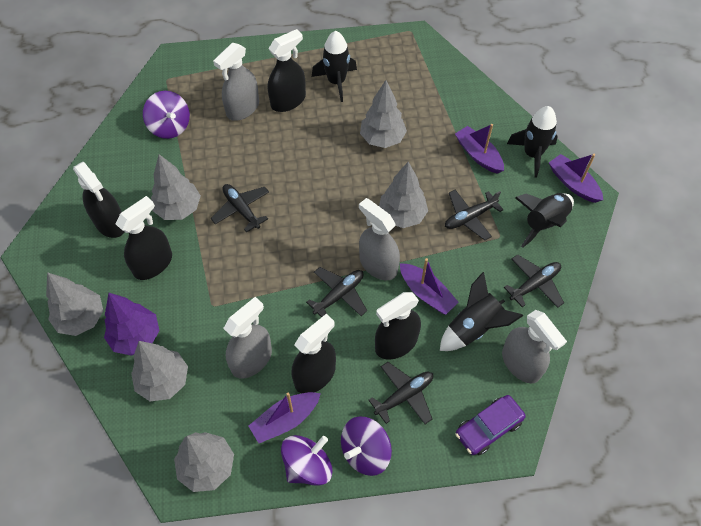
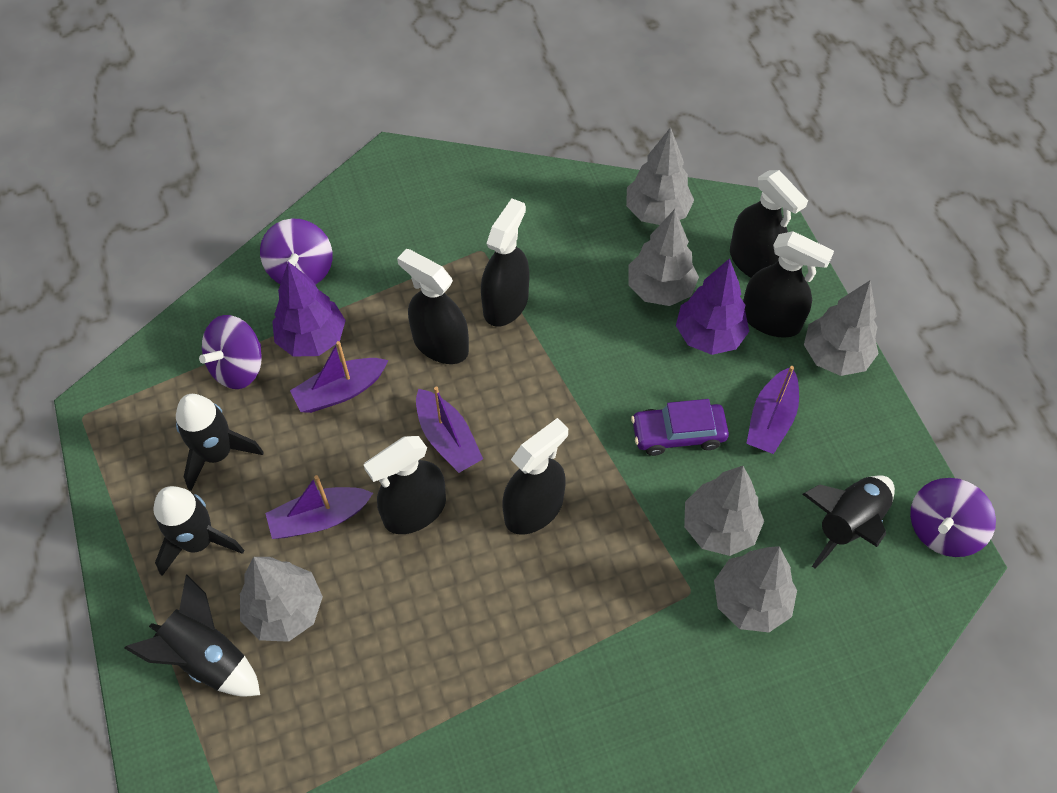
black plane: 5 -> 0
black spray bottle: 5 -> 6
grey spray bottle: 4 -> 0
purple tree: 1 -> 2

